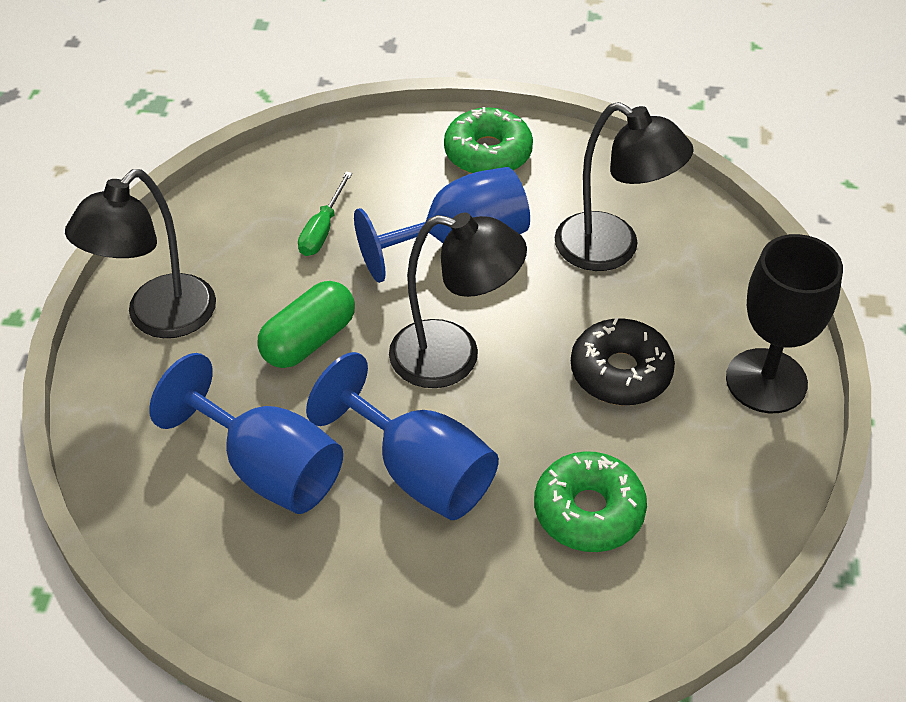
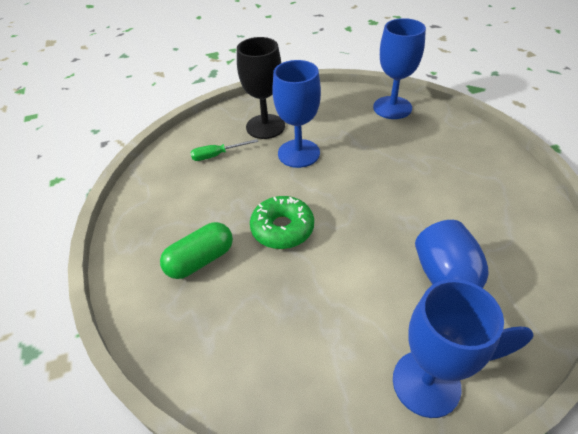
black donut: 1 -> 0
black lamp: 3 -> 0
blue goblet: 3 -> 4
green donut: 2 -> 1

